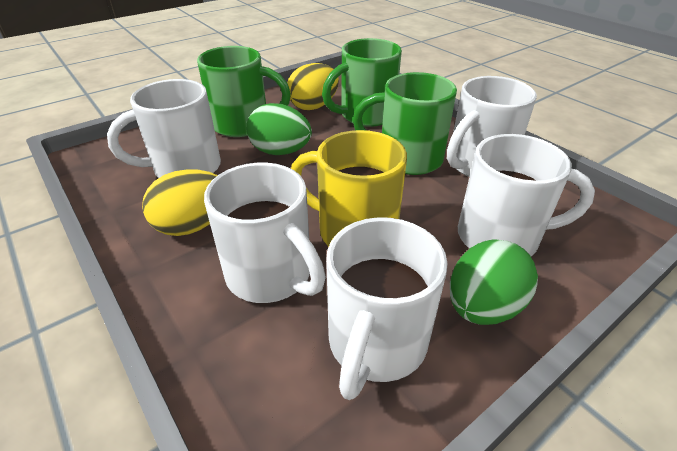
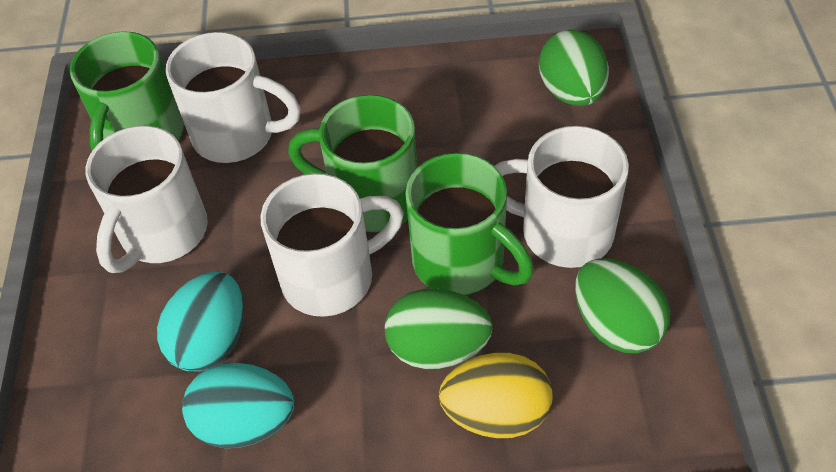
green egg: 2 -> 3
turquoise egg: 0 -> 2
white mug: 5 -> 4
yellow egg: 2 -> 1
yellow mug: 1 -> 0

